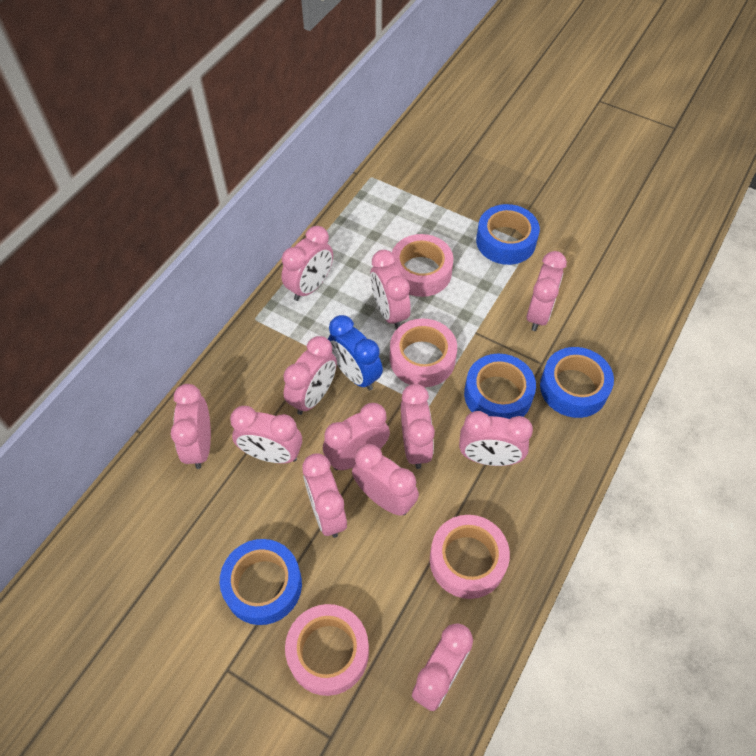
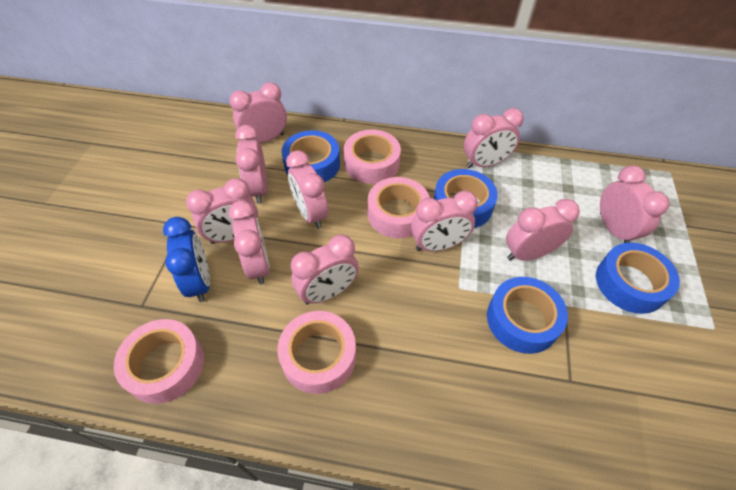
pink clock: 12 -> 10

